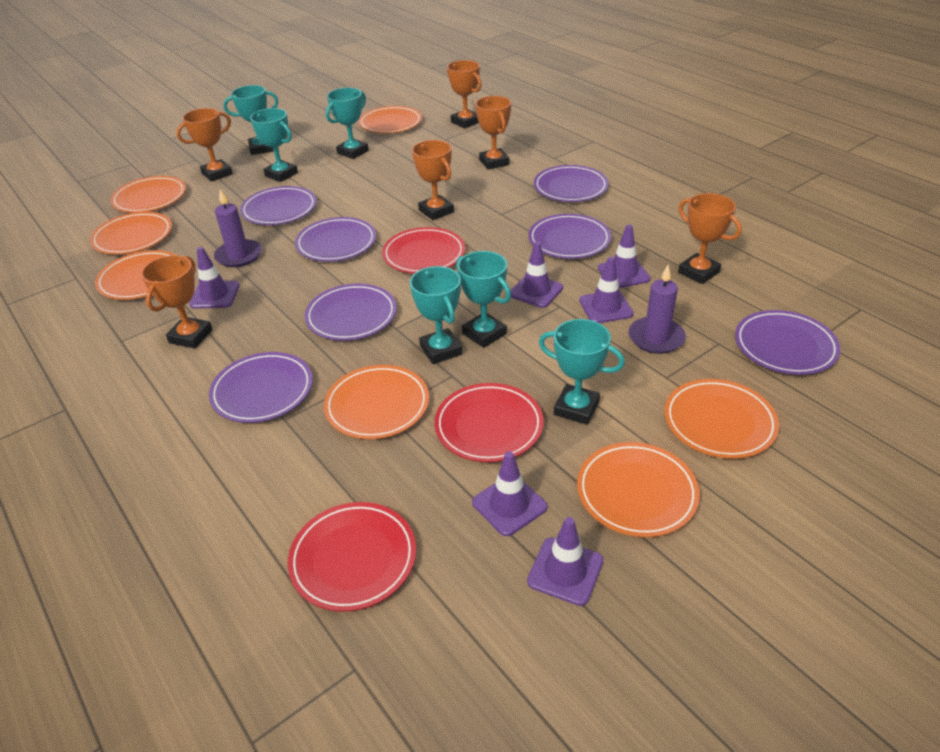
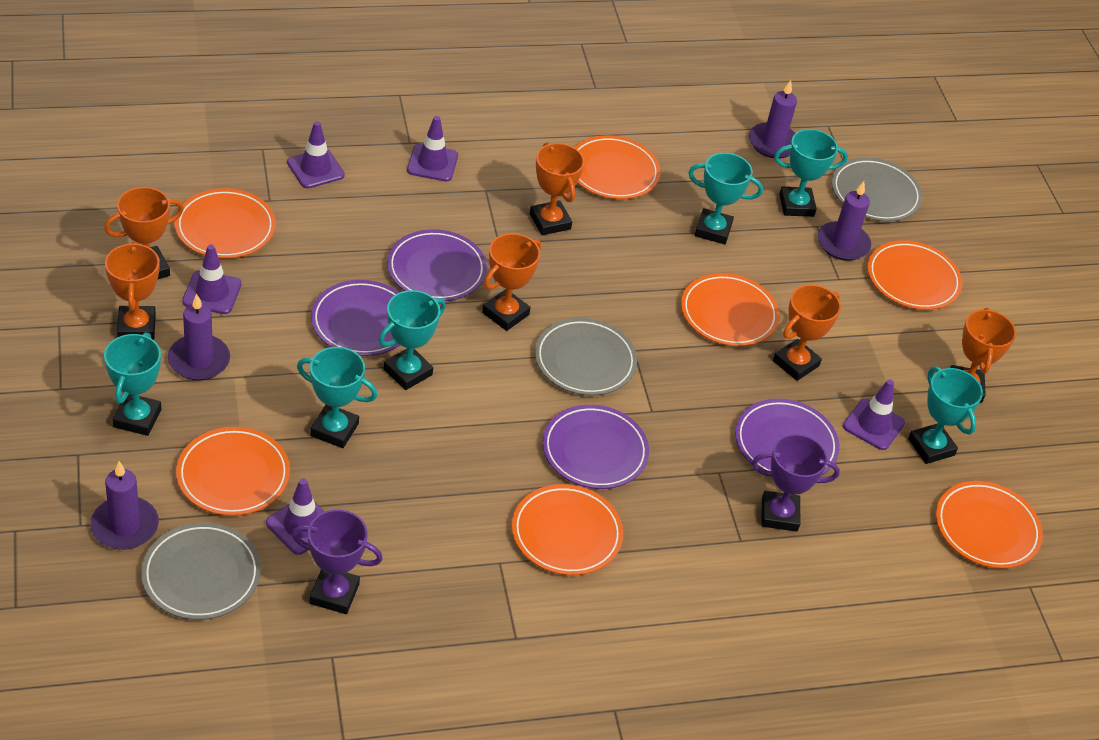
grey plate: 0 -> 3
purple candle: 2 -> 4
purple plate: 7 -> 4
purple traffic cone: 6 -> 5
purple trophy: 0 -> 2
red plate: 3 -> 0

